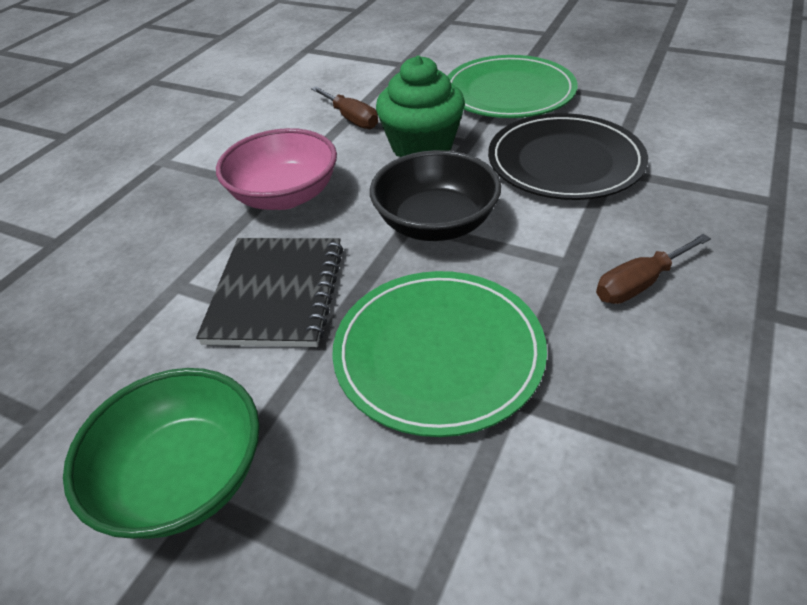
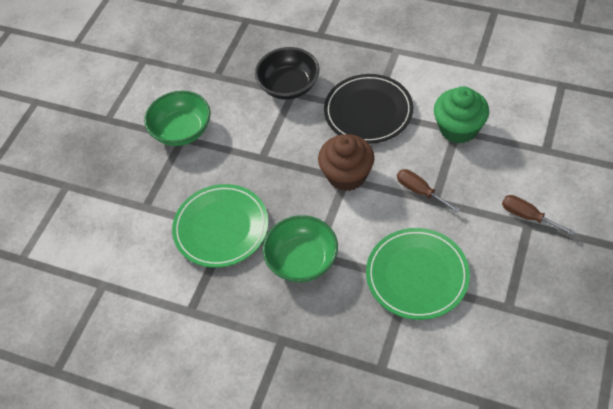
black notebook: 1 -> 0
brown cupcake: 0 -> 1
green bowl: 1 -> 2
pink bowl: 1 -> 0

